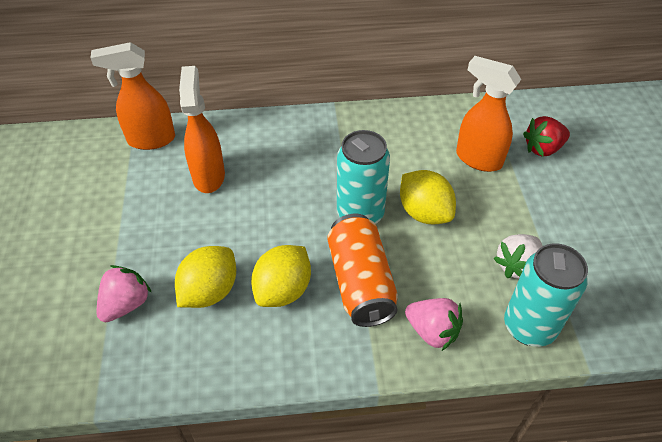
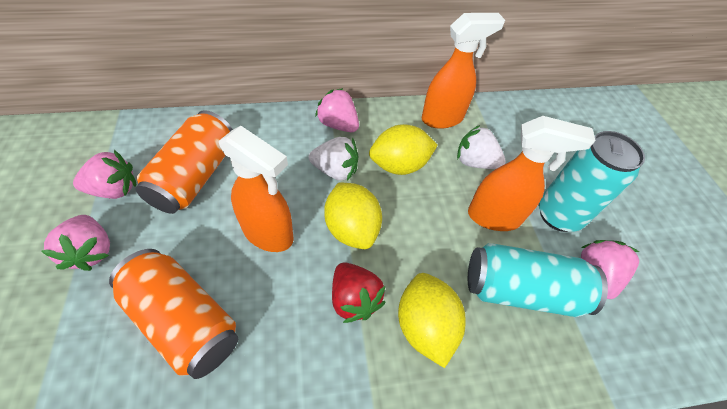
orange can: 1 -> 2
pink strawberry: 2 -> 4
white strawberry: 1 -> 2

